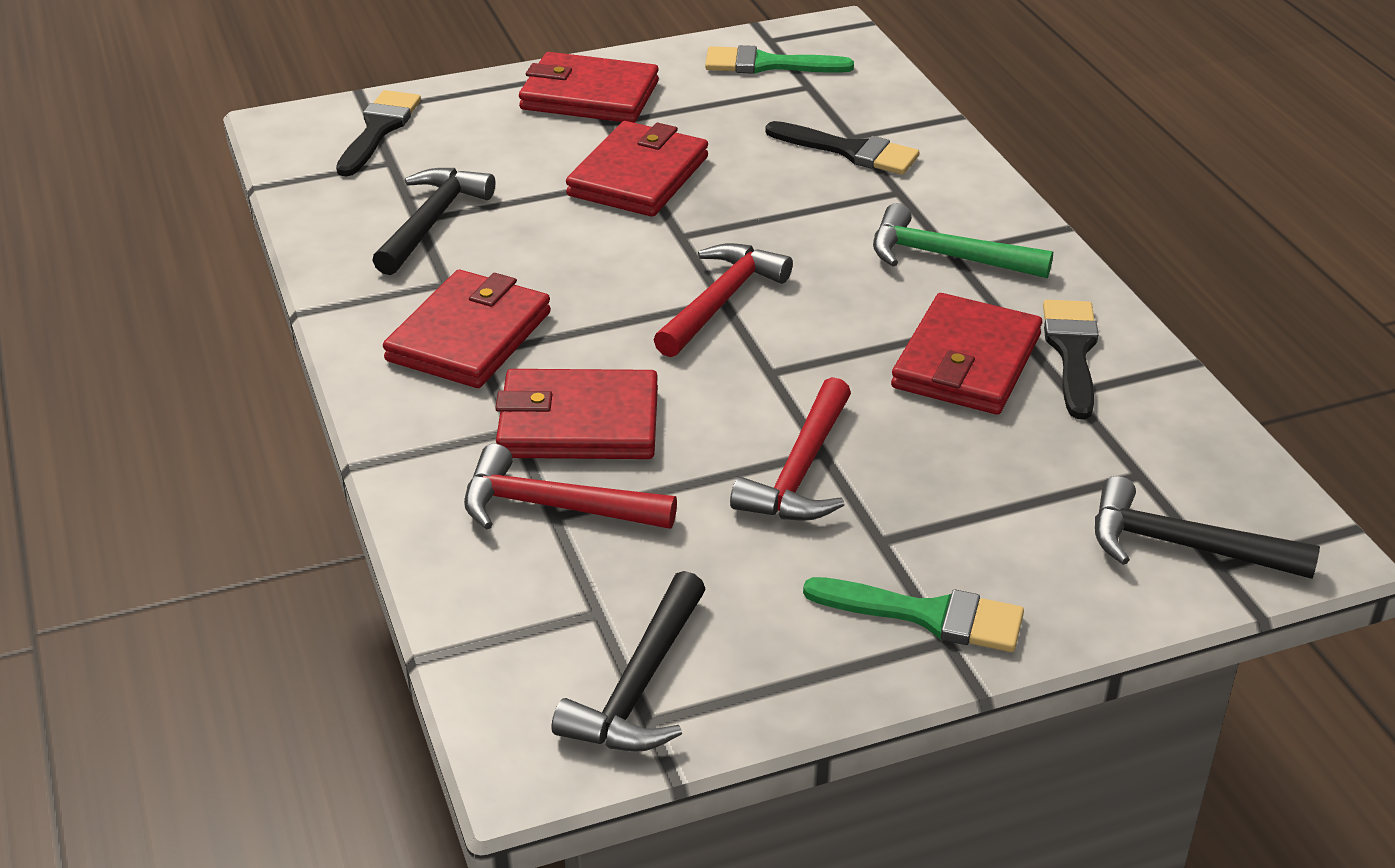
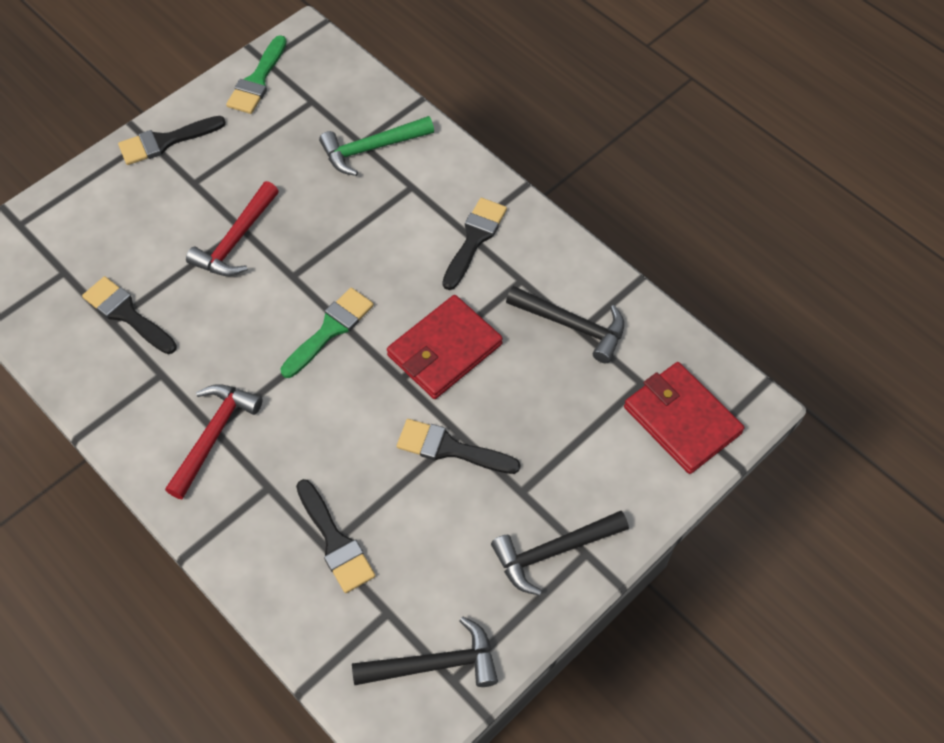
black brush: 3 -> 5
red hammer: 3 -> 2
red wallet: 5 -> 2

